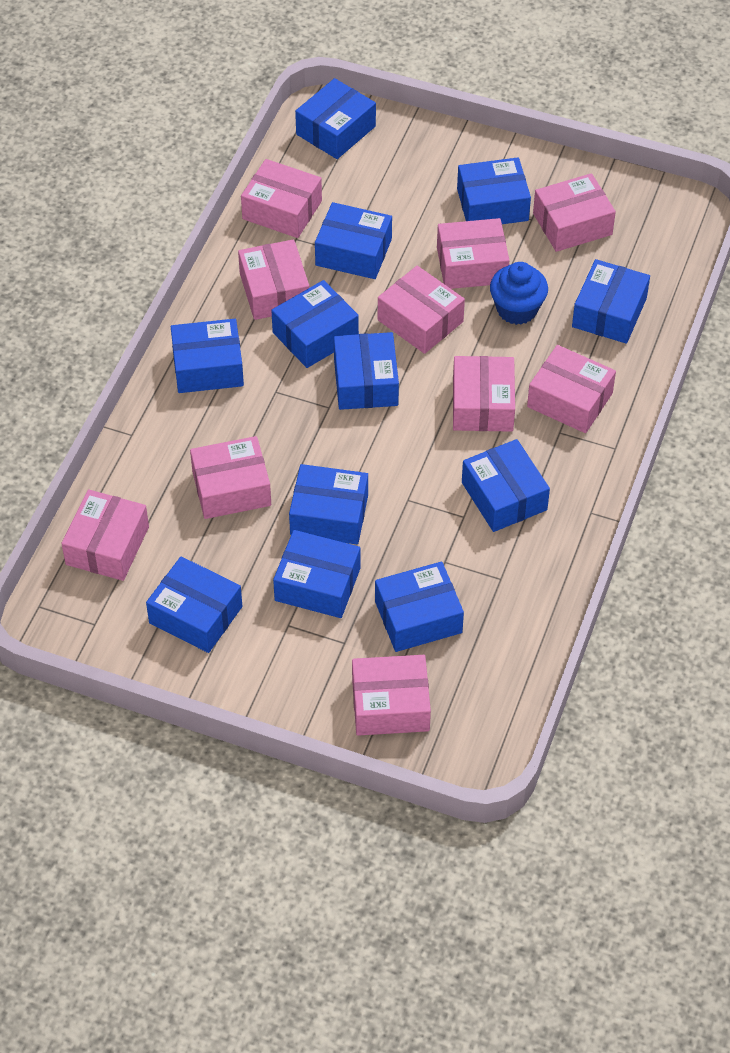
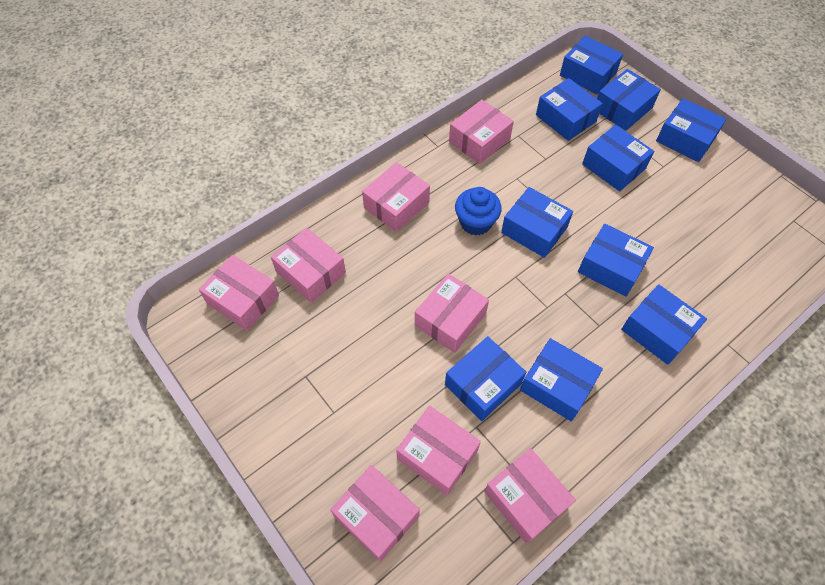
blue box: 12 -> 10
pink box: 10 -> 8

